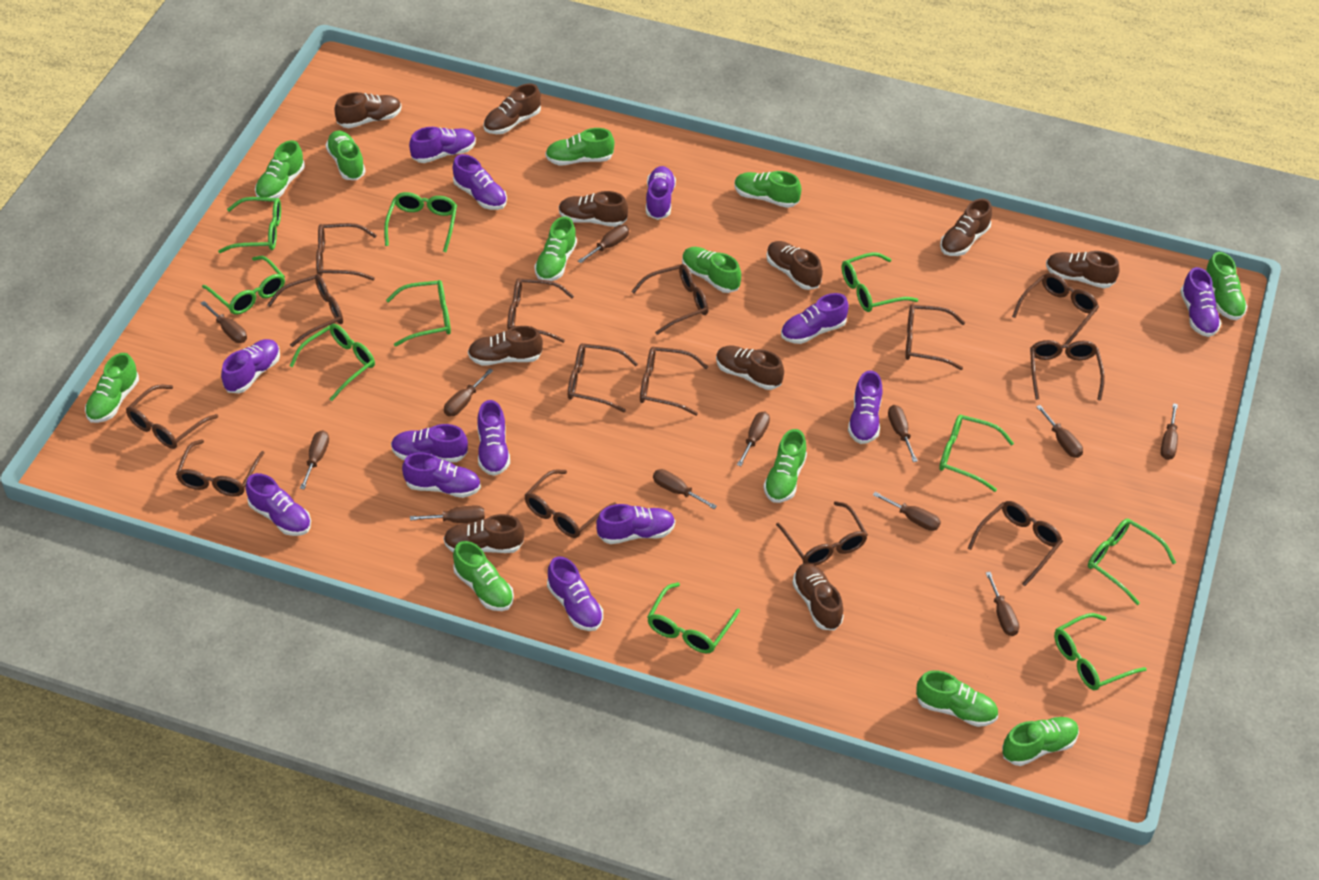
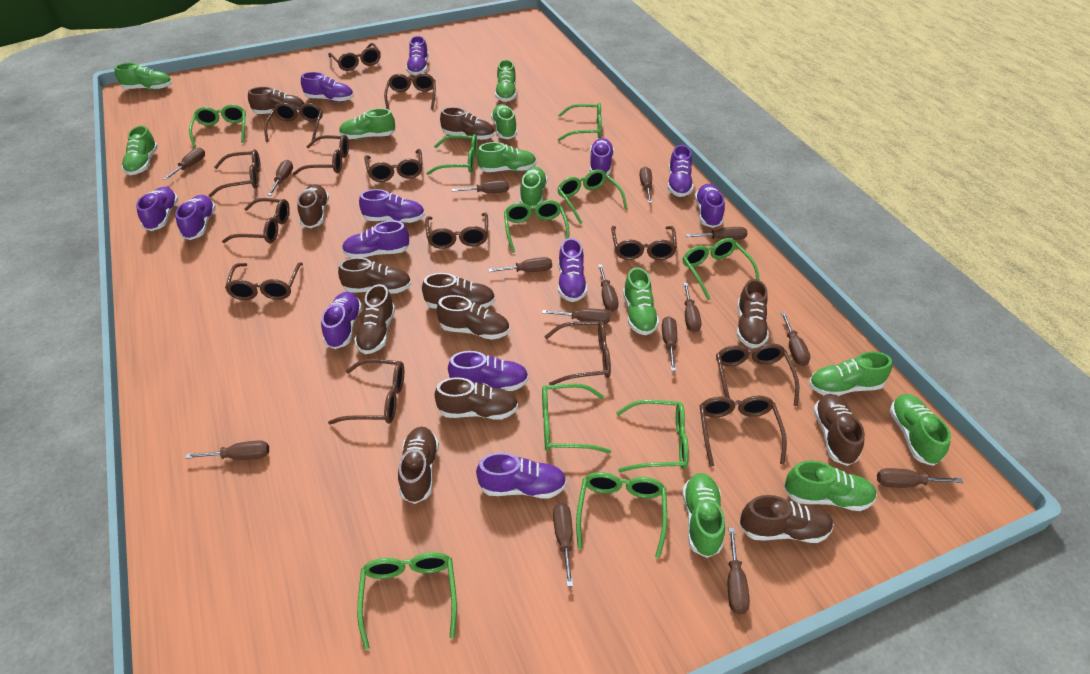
brown screwdriver: 12 -> 15
brown shoe: 10 -> 12

